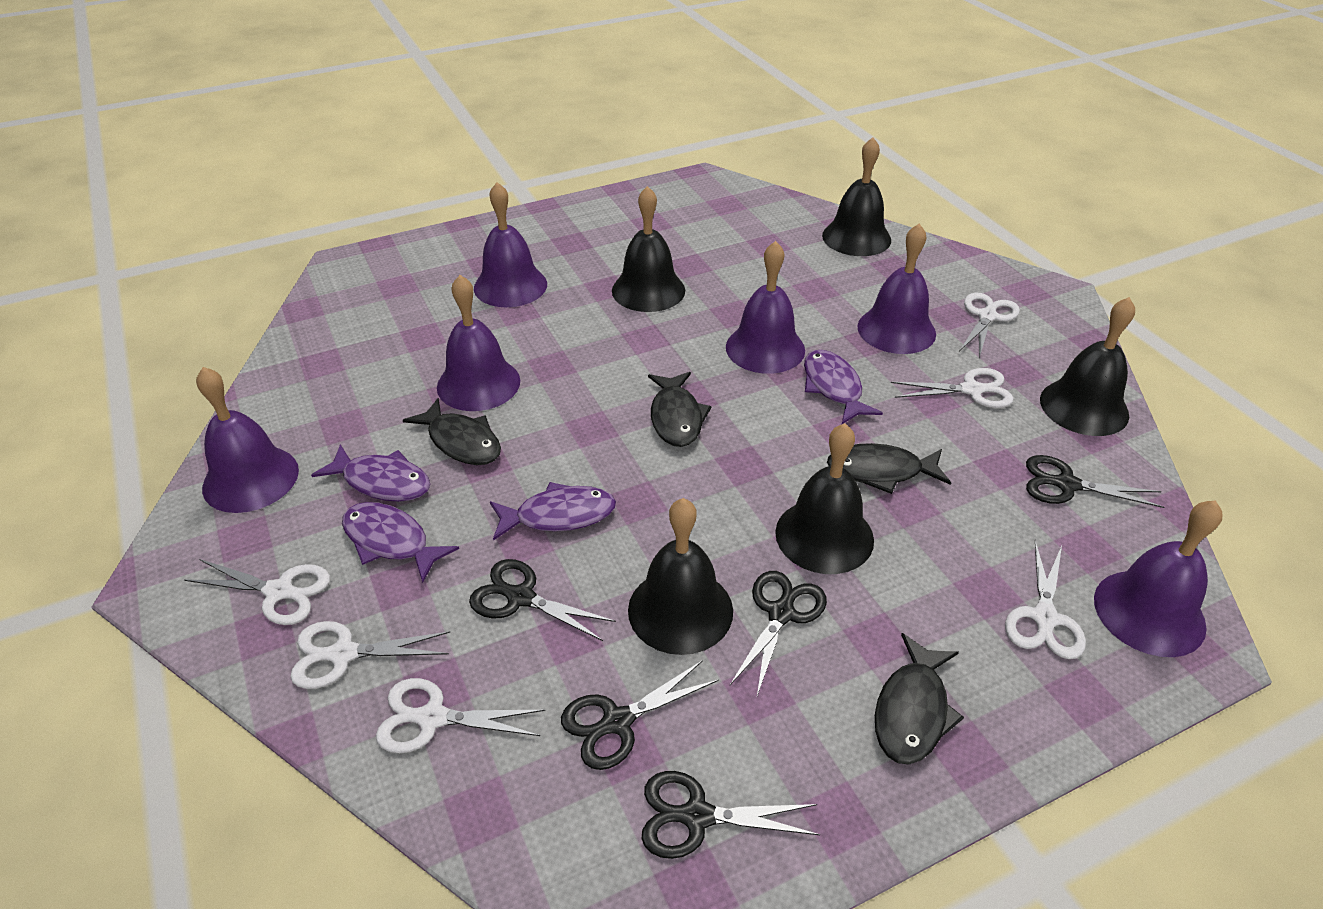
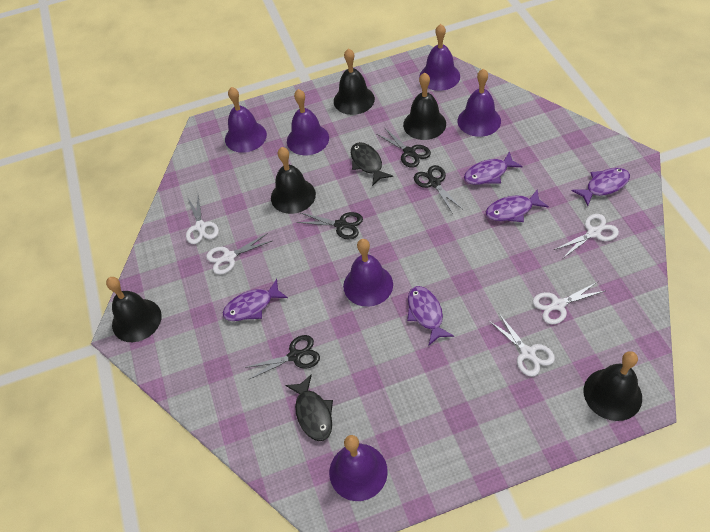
black fish: 4 -> 2
black scissors: 5 -> 4
purple fish: 4 -> 5
white scissors: 6 -> 5

